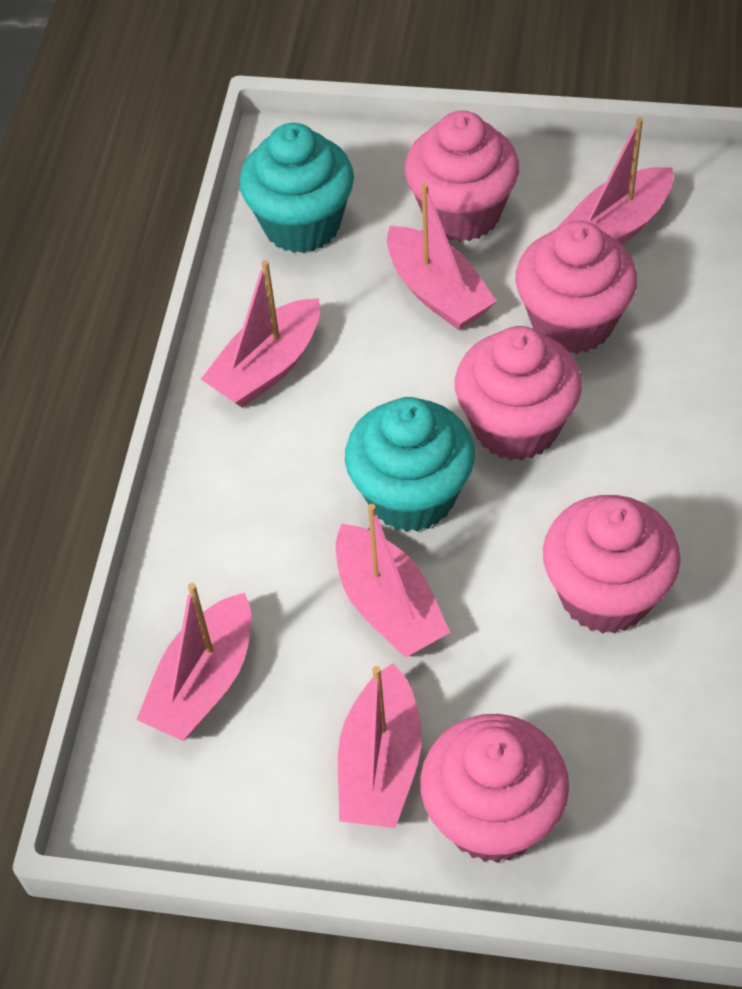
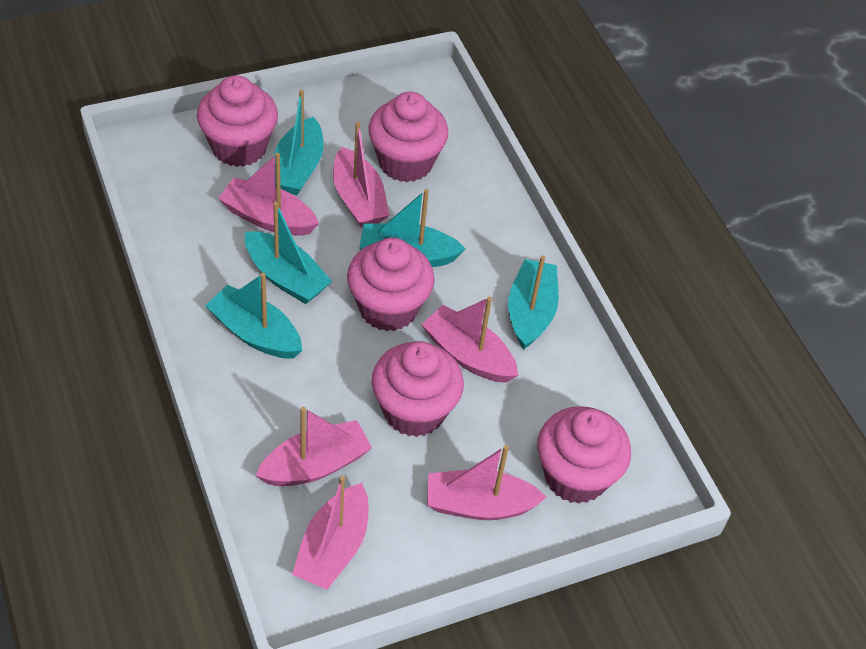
turquoise boat: 0 -> 5
turquoise cupcake: 2 -> 0

